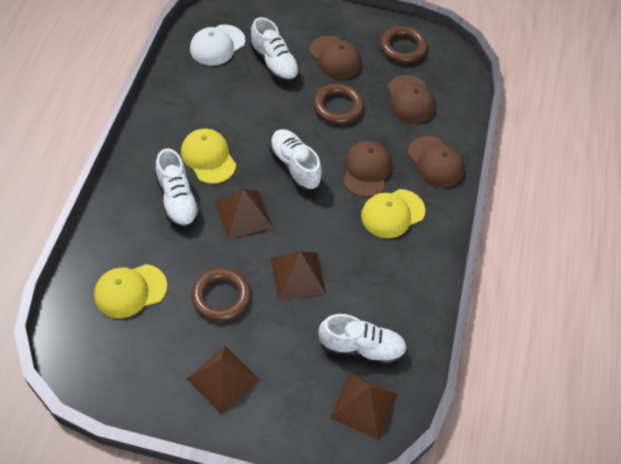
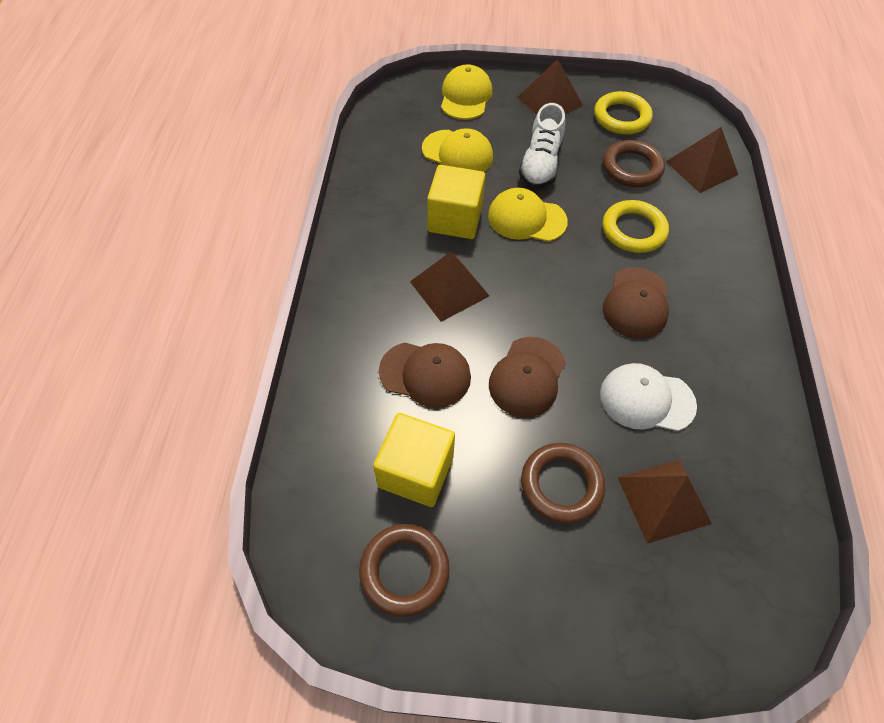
brown cap: 4 -> 3
white shoe: 4 -> 1
yellow cube: 0 -> 2
yellow ring: 0 -> 2

